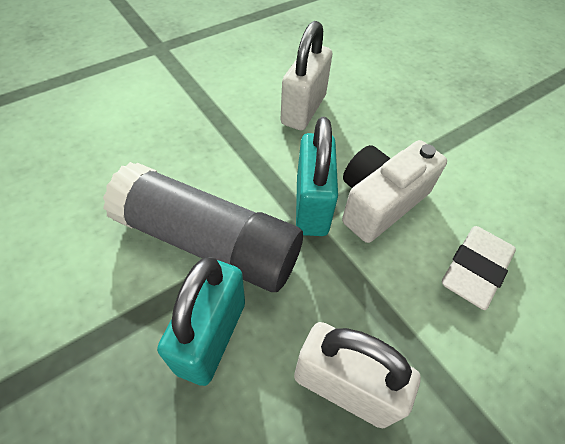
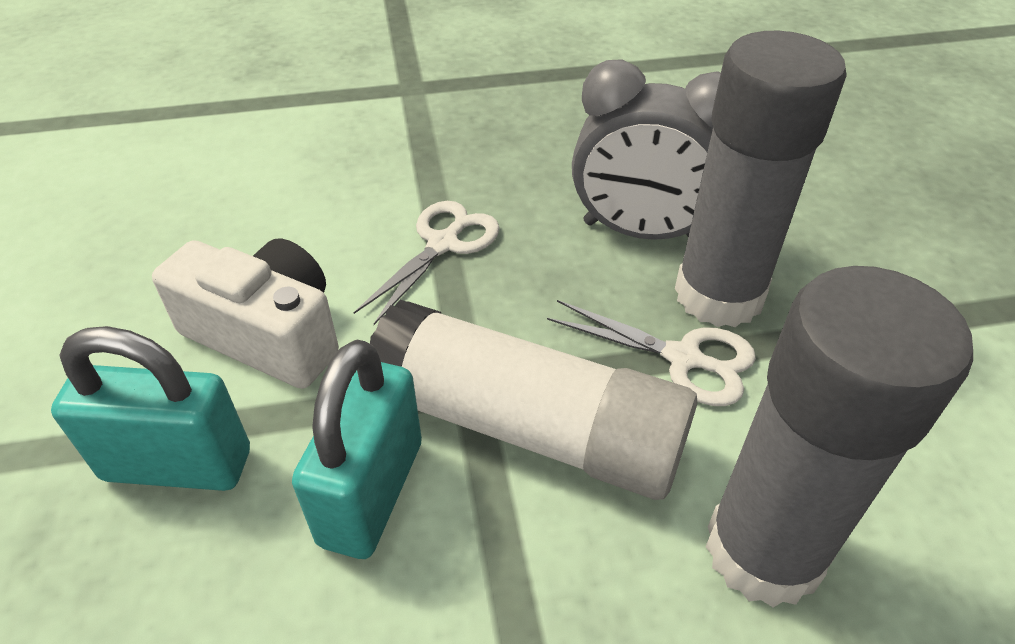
grey clock: 0 -> 1
grey glue stick: 1 -> 2
white eraser: 1 -> 0
white glue stick: 0 -> 1
white padlock: 2 -> 0
white scissors: 0 -> 2

